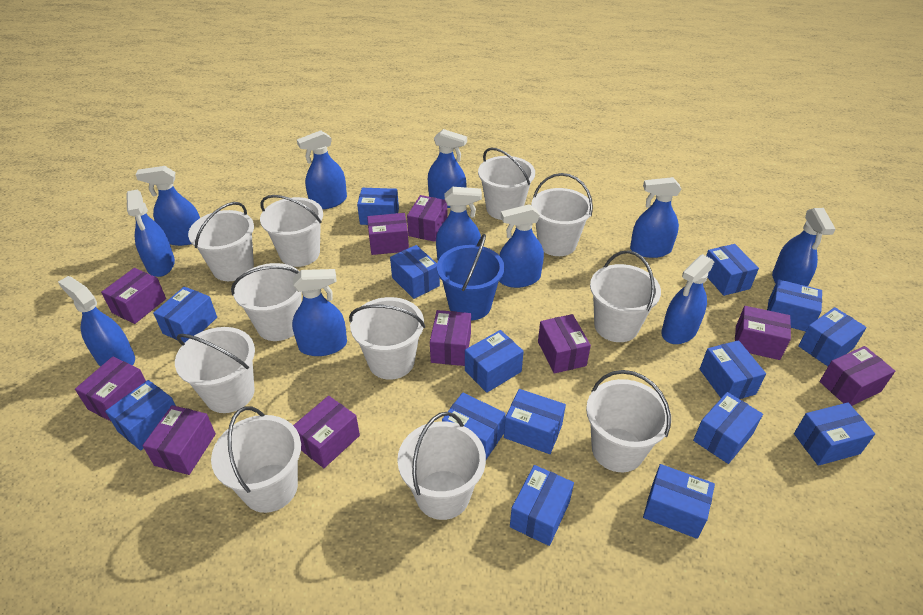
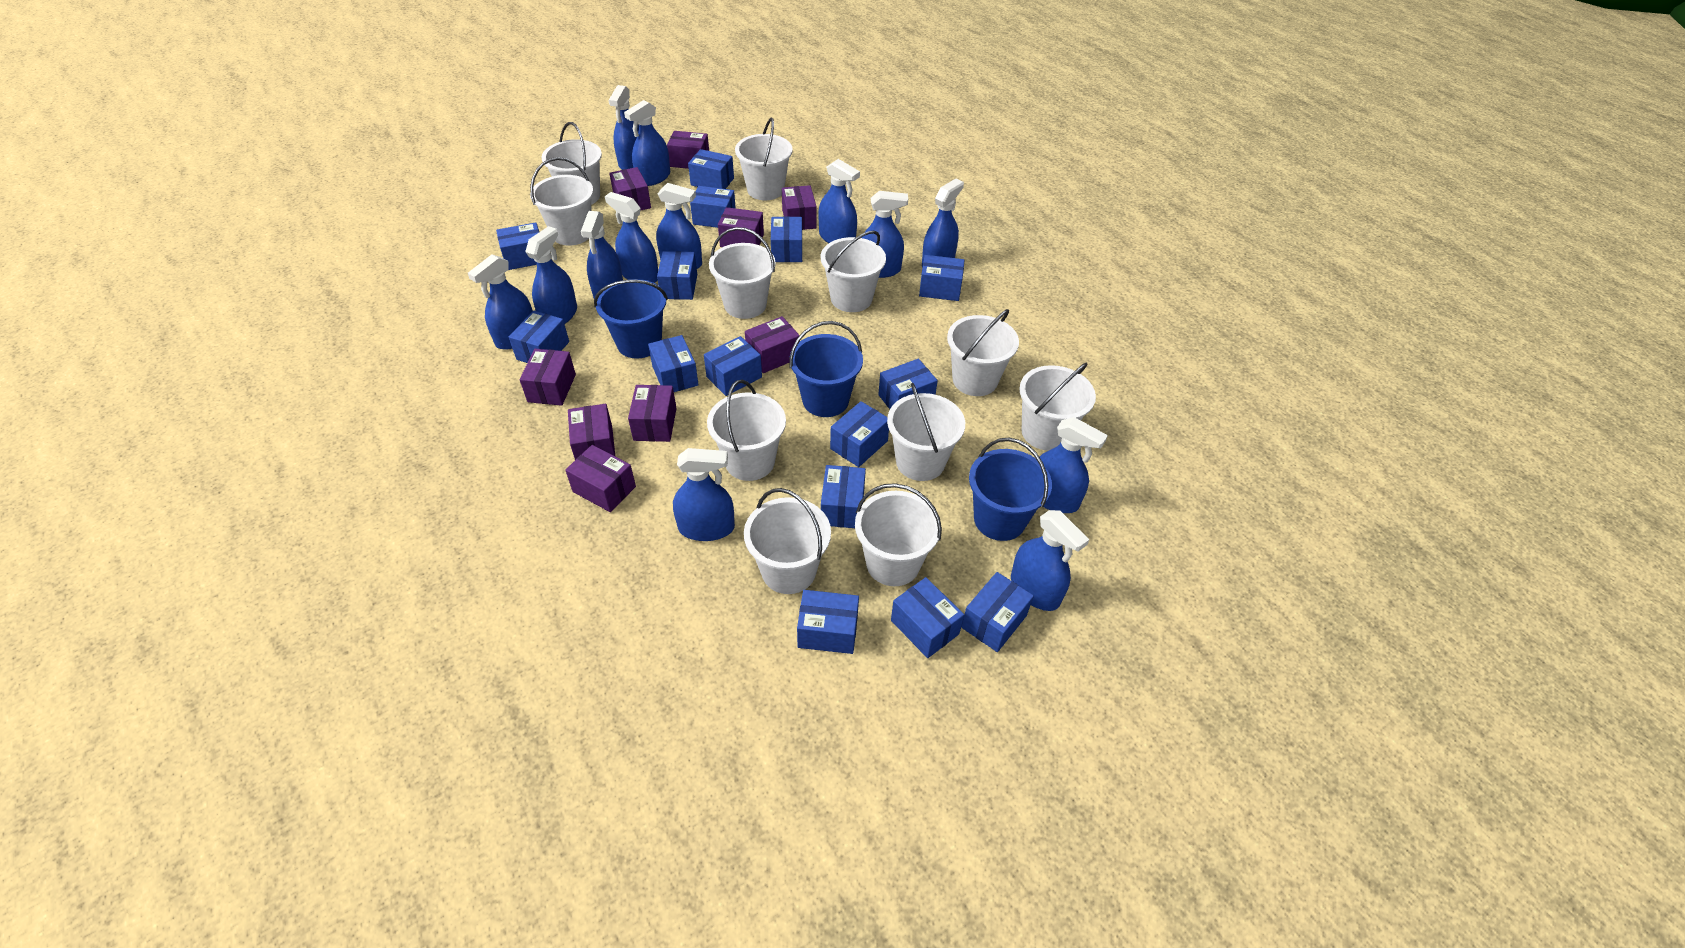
blue bucket: 1 -> 3
blue spray bottle: 11 -> 13
purple box: 10 -> 9

